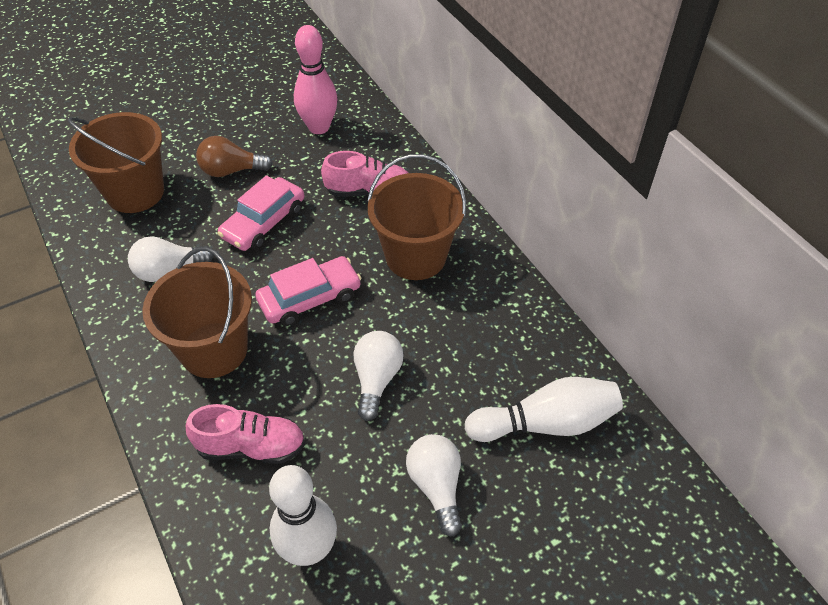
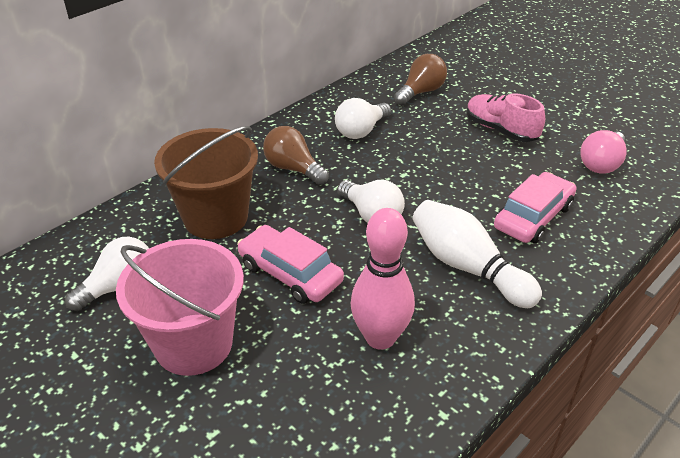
brown bucket: 3 -> 1
brown light bulb: 1 -> 2
pink bucket: 0 -> 1
pink light bulb: 0 -> 1
pink shoe: 2 -> 1
white bowling pin: 2 -> 1

